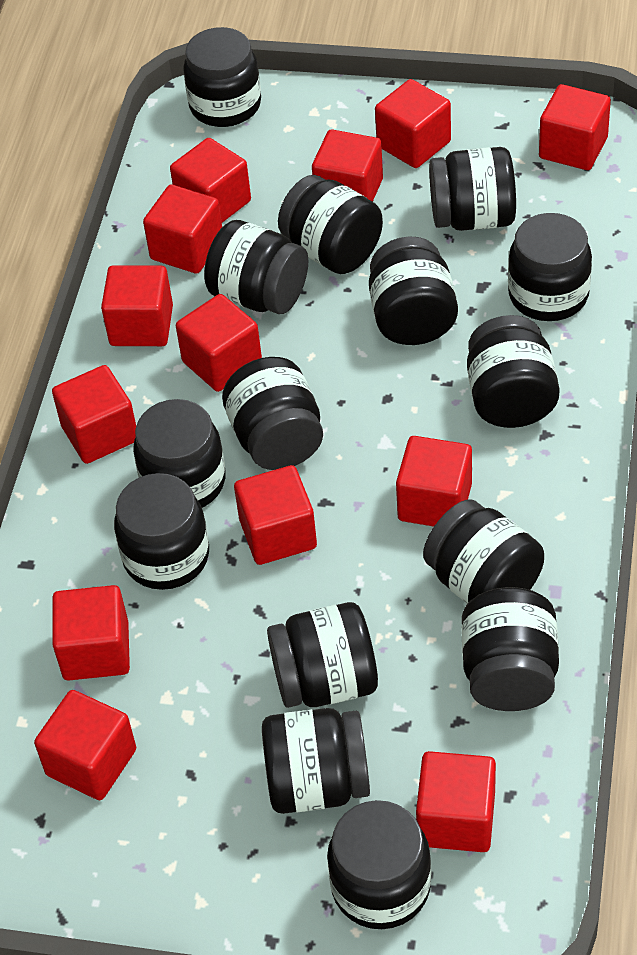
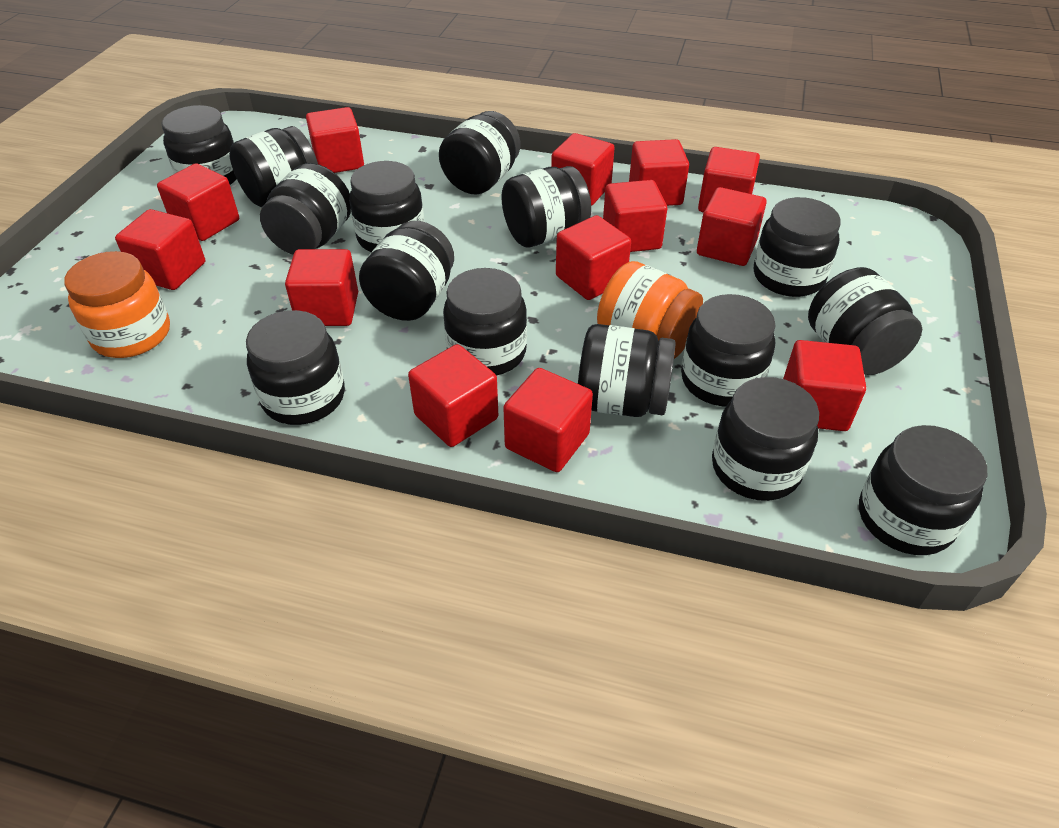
orange jar: 0 -> 2

